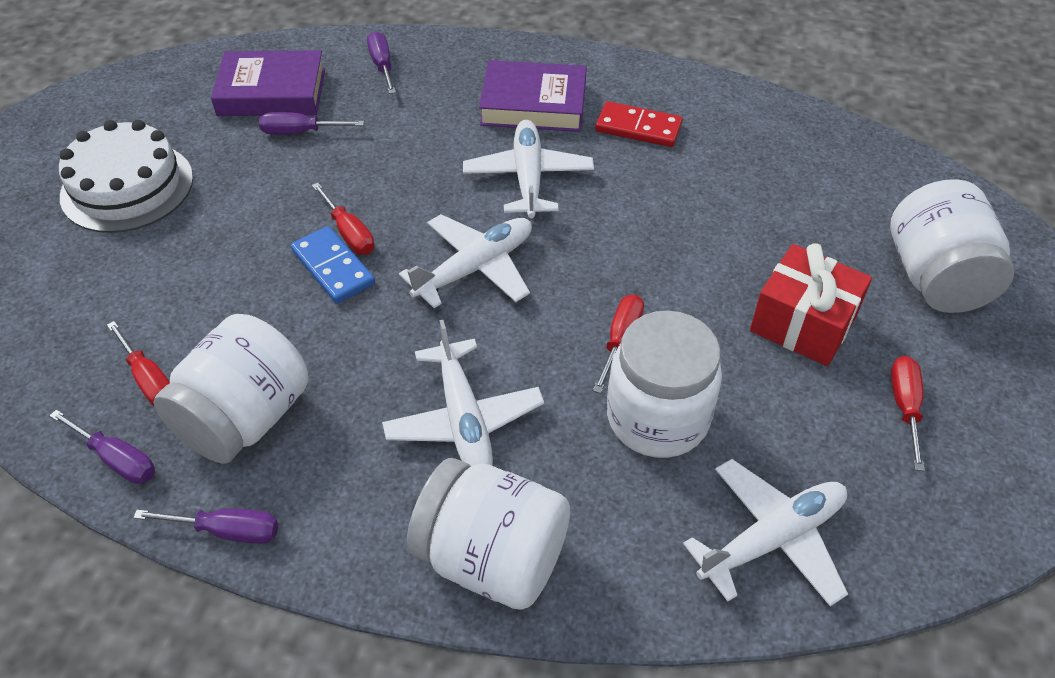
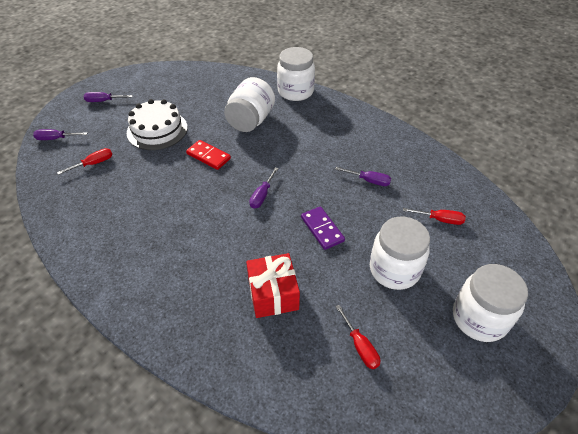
blue domino: 1 -> 0
purple book: 2 -> 0
purple domino: 0 -> 1
red screwdriver: 4 -> 3
white plane: 4 -> 0

